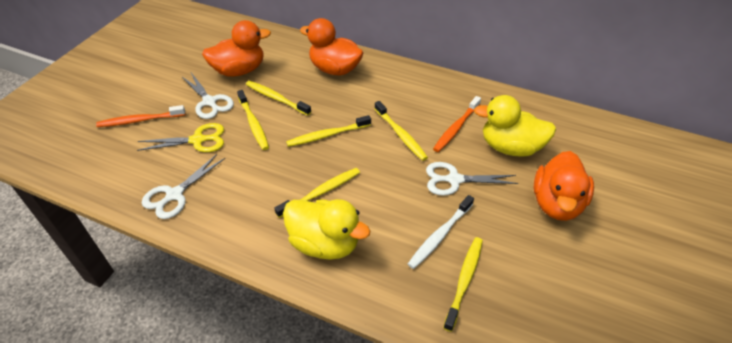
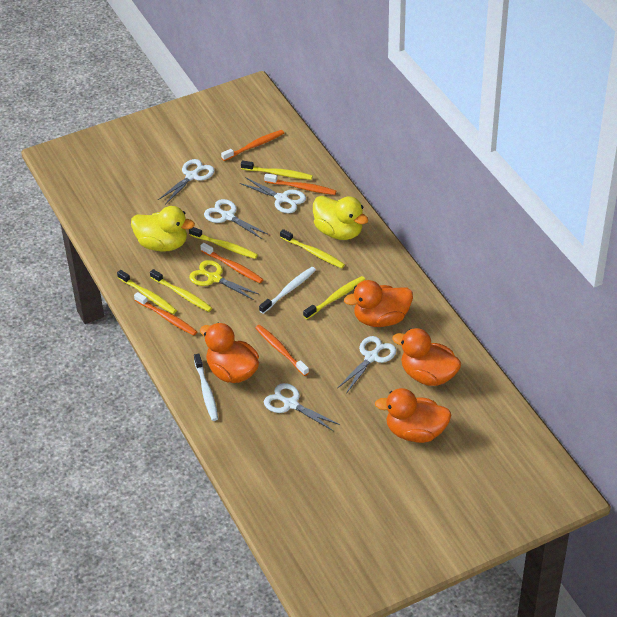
orange duck: 3 -> 4
orange toothbrush: 2 -> 5
white scissors: 3 -> 5
white toothbrush: 1 -> 2

